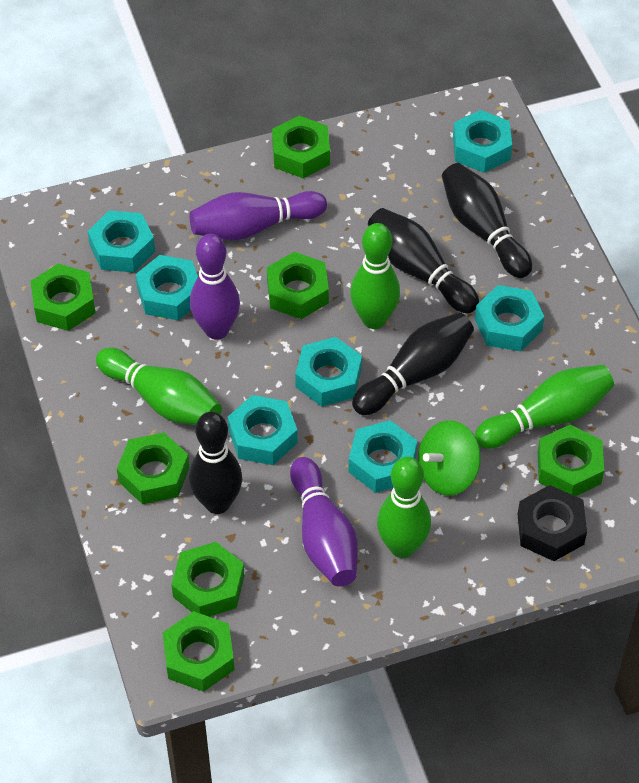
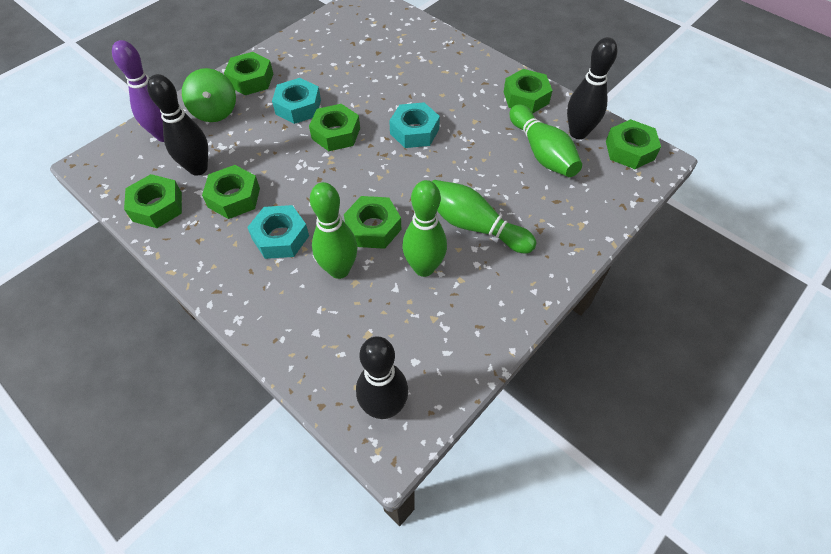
black bowling pin: 4 -> 3
black nut: 1 -> 0
purple bowling pin: 3 -> 1
turquoise nut: 7 -> 3

